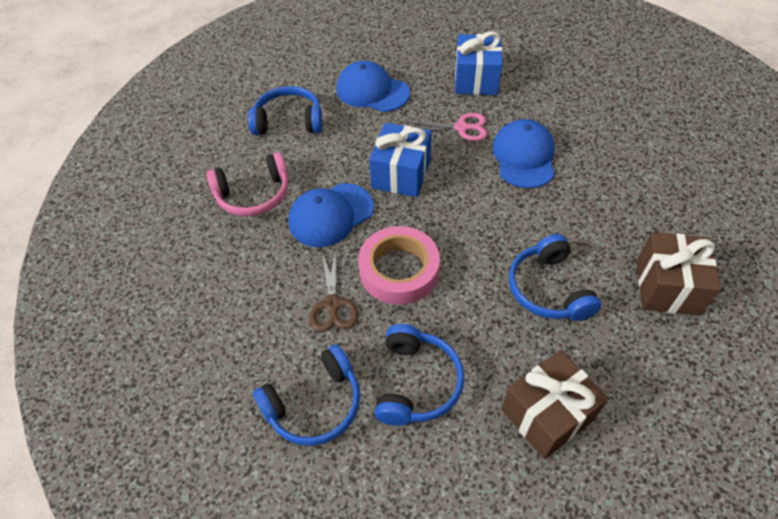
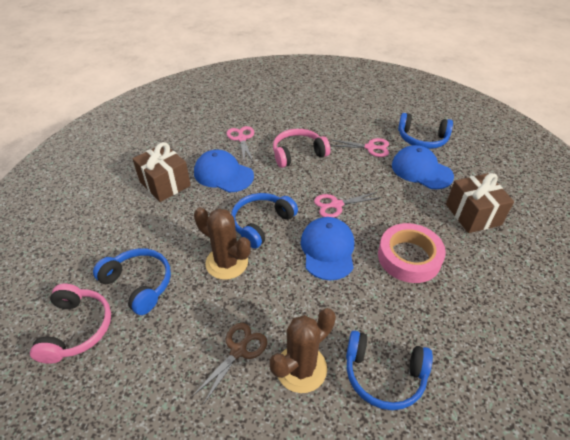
blue gift: 2 -> 0
brown cactus: 0 -> 2
pink headphones: 1 -> 2
pink scissors: 1 -> 3

